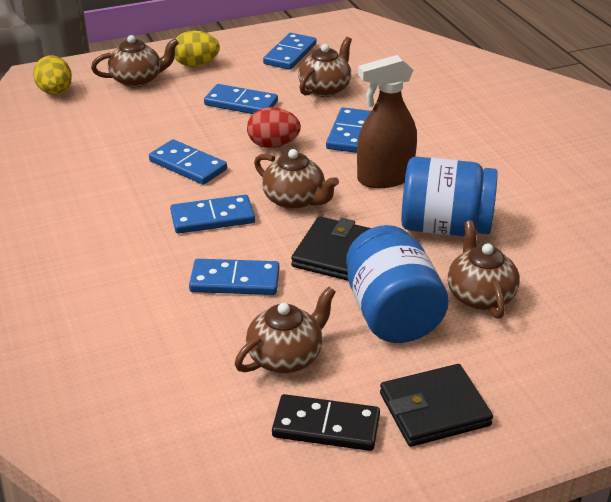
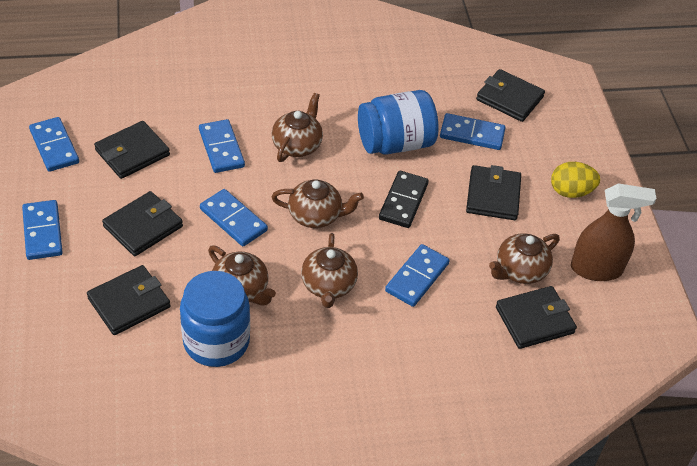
black wallet: 2 -> 6
red egg: 1 -> 0
yellow egg: 2 -> 1

